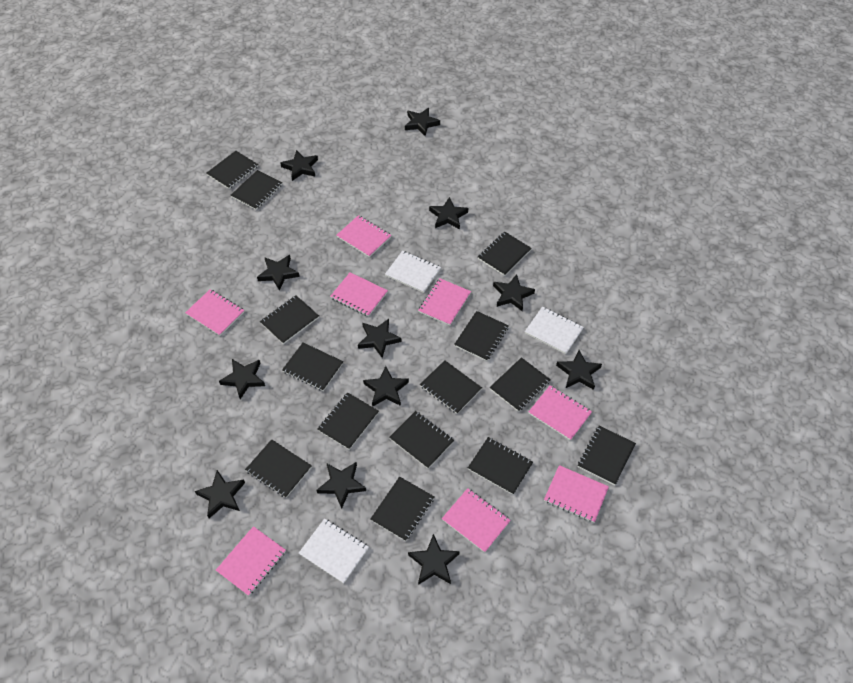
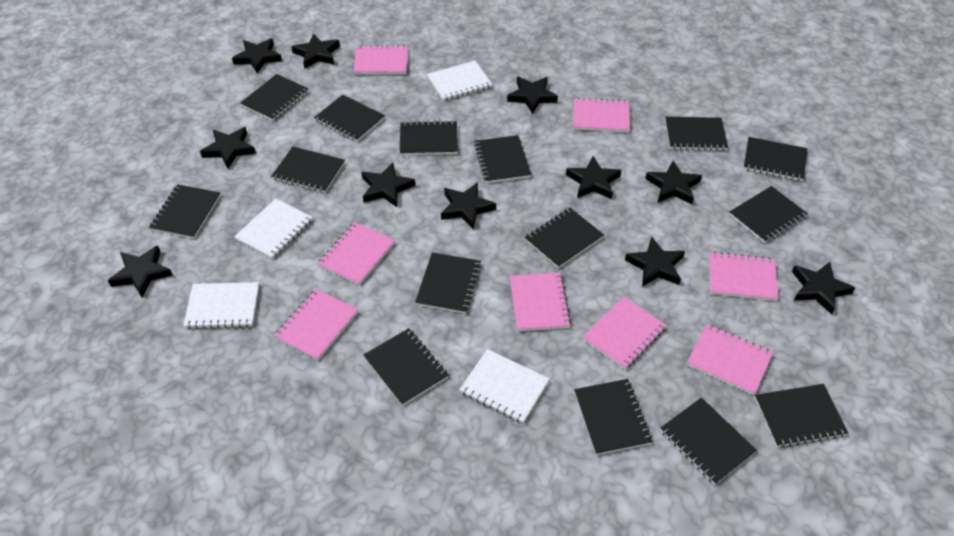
black notebook: 14 -> 15
black star: 12 -> 11
white notebook: 3 -> 4

